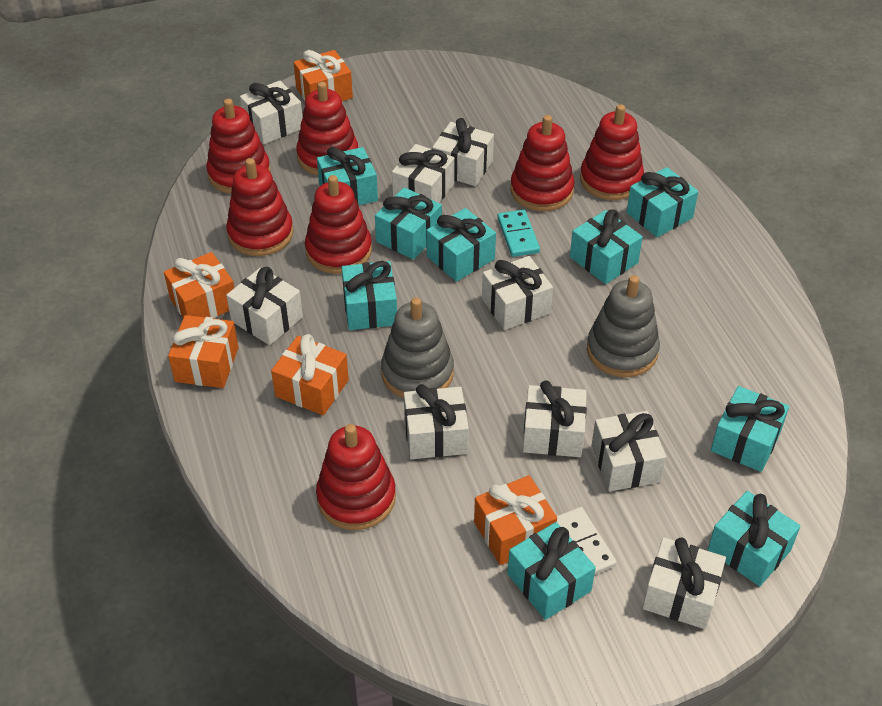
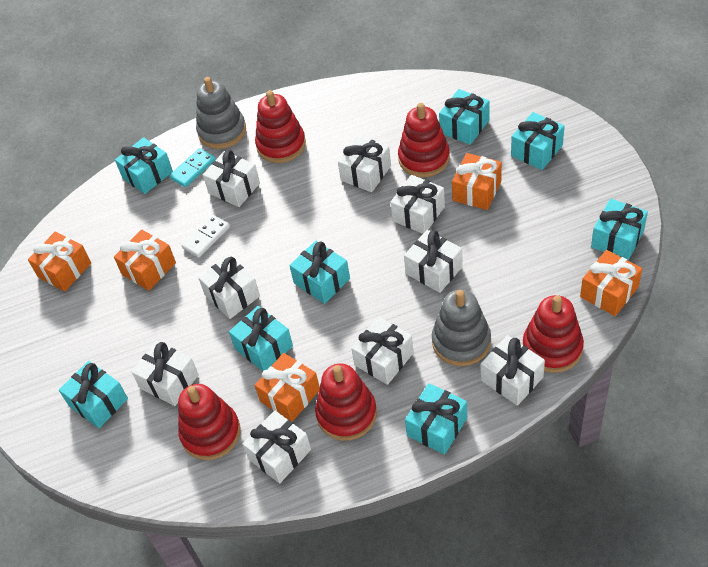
red stacking toy: 7 -> 5
turquoise gift: 9 -> 8

